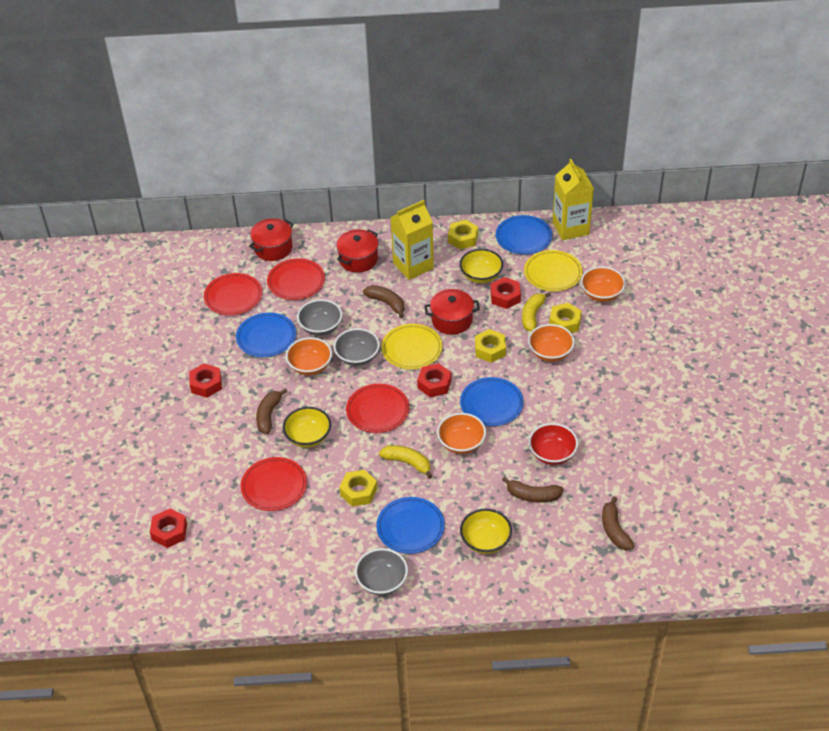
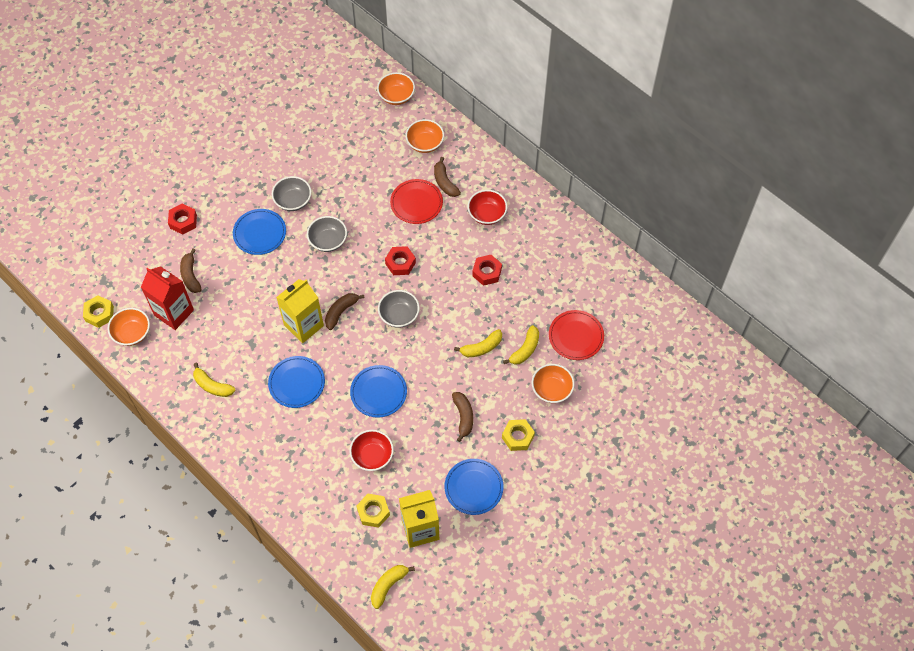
red bowl: 1 -> 2
red carton: 0 -> 1
red nut: 4 -> 3
red plate: 4 -> 2
red pot: 3 -> 0
yellow banana: 2 -> 4
yellow bowl: 3 -> 0
yellow nut: 4 -> 3
yellow plate: 2 -> 0

